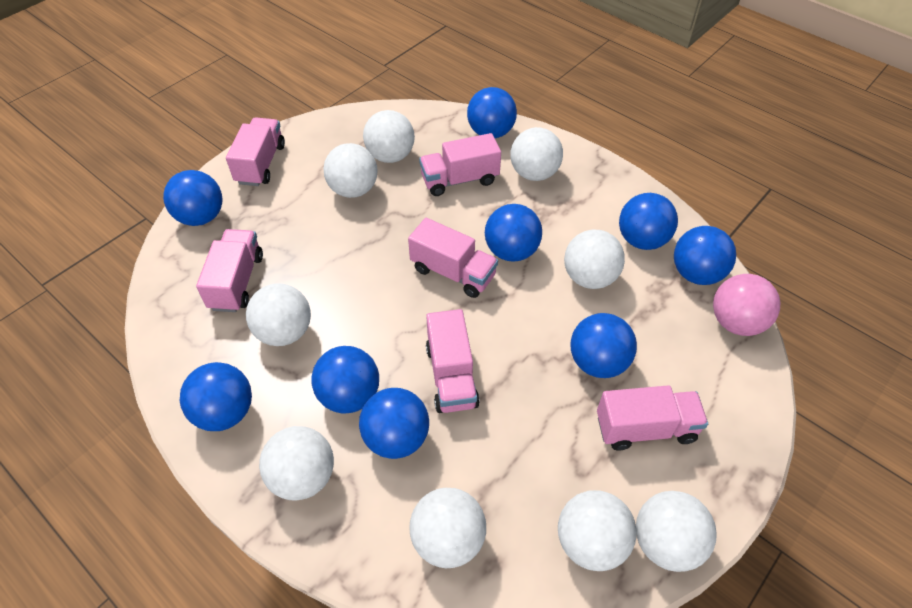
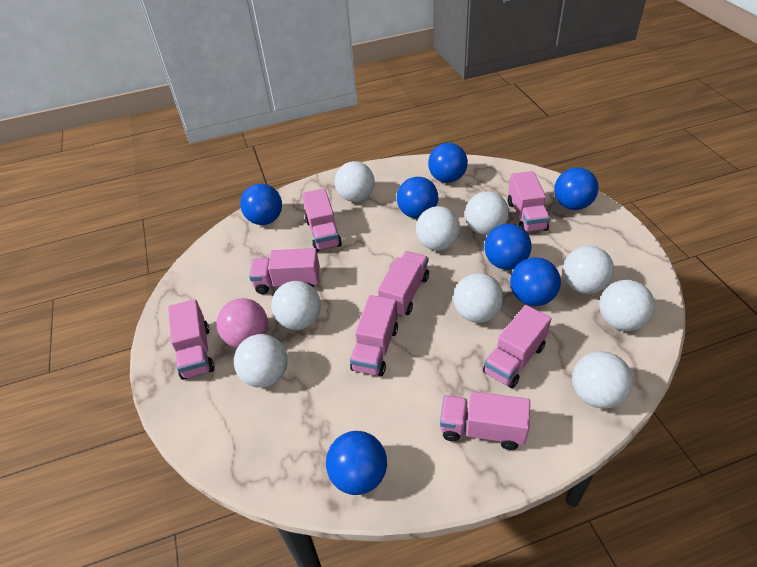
blue ball: 9 -> 7
pink truck: 6 -> 8

